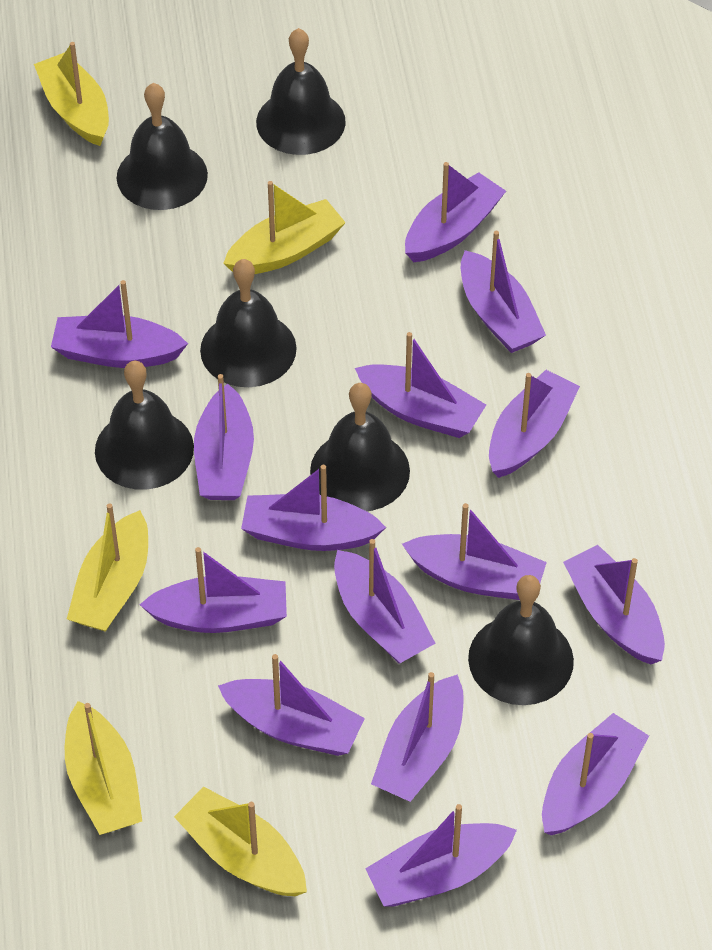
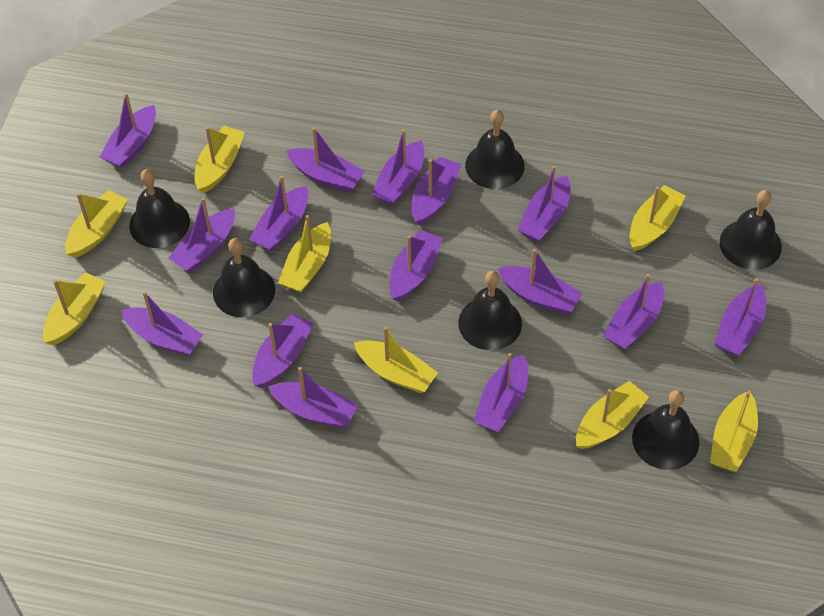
yellow boat: 5 -> 8

